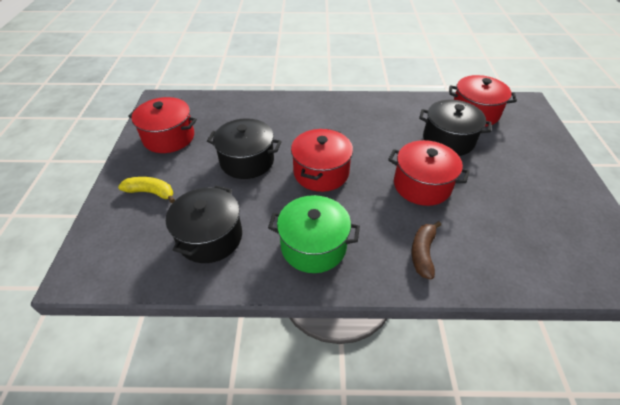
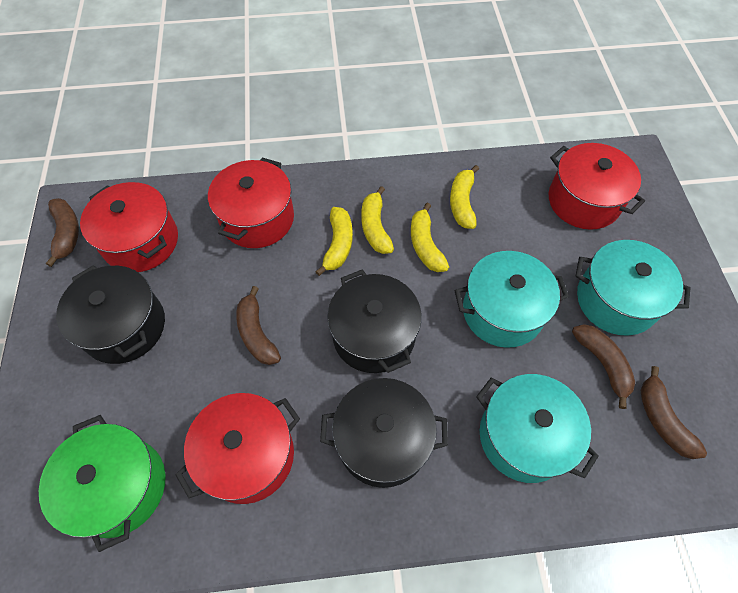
brown banana: 1 -> 4
turquoise pot: 0 -> 3
yellow banana: 1 -> 4

